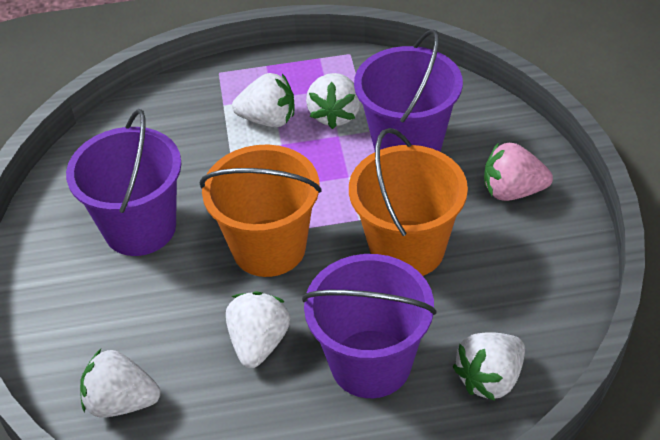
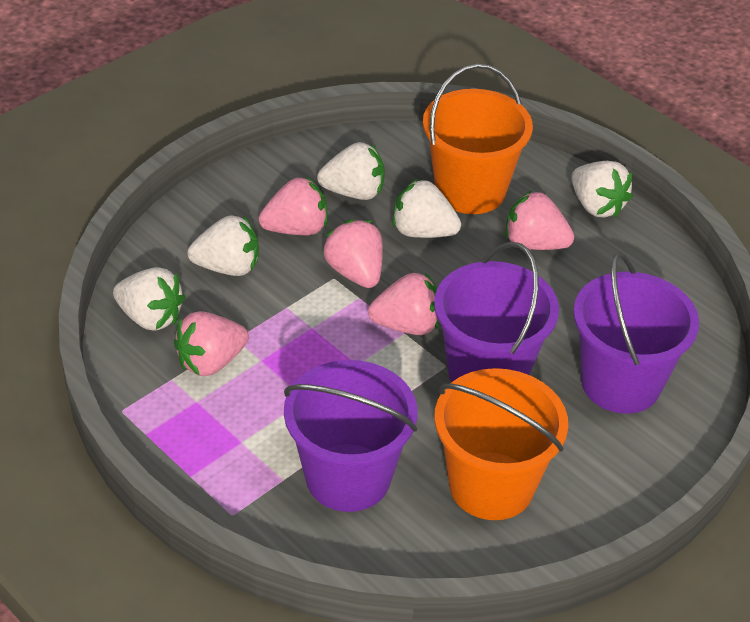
pink strawberry: 1 -> 5

